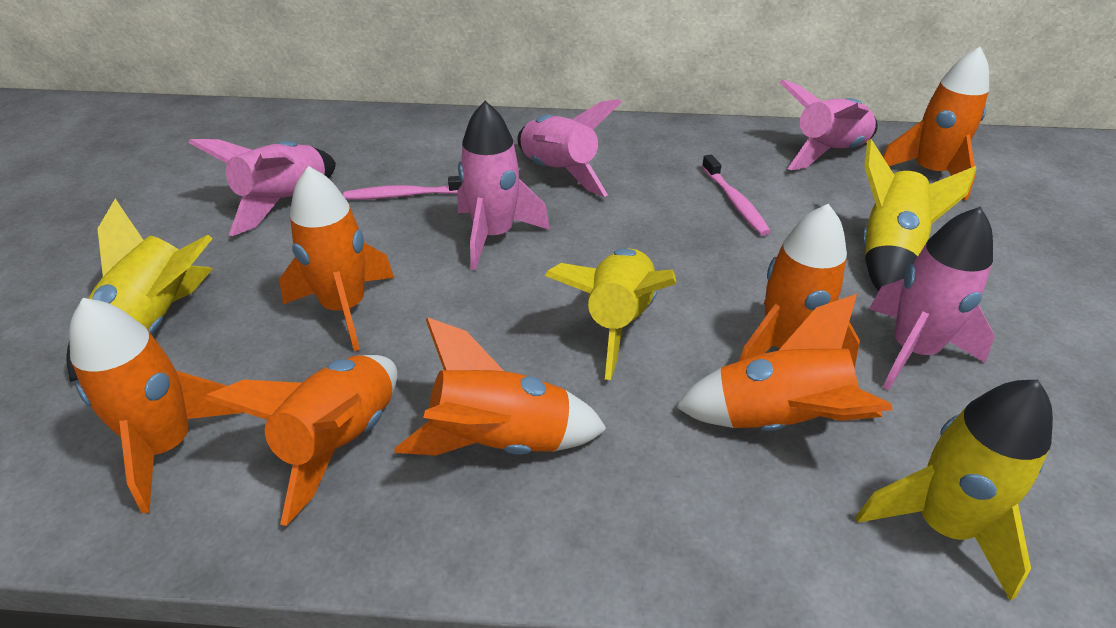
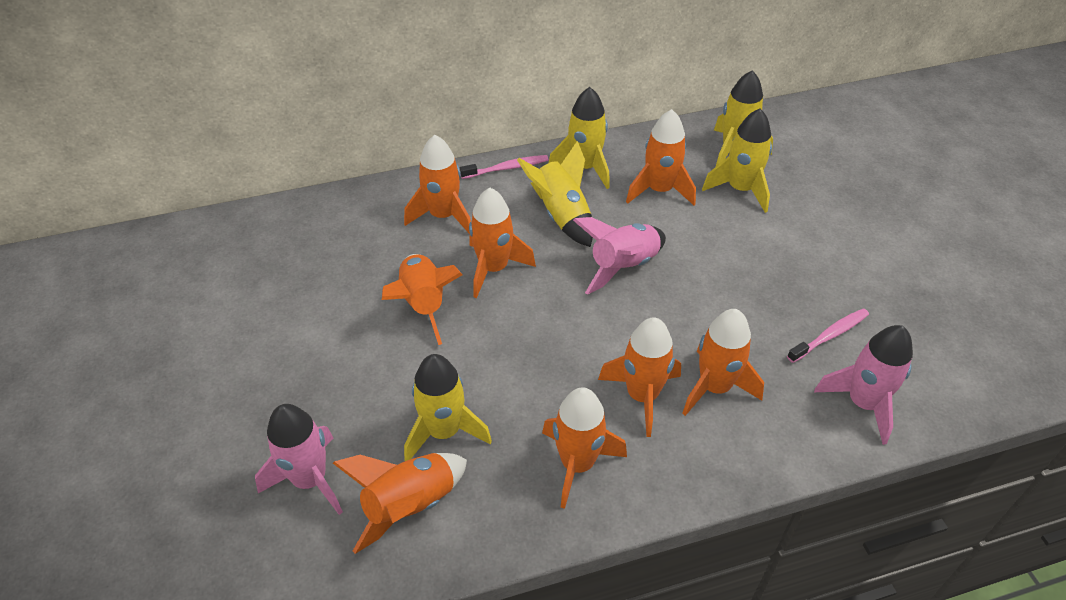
orange rocket: 7 -> 8
pink rocket: 5 -> 3
yellow rocket: 4 -> 5

